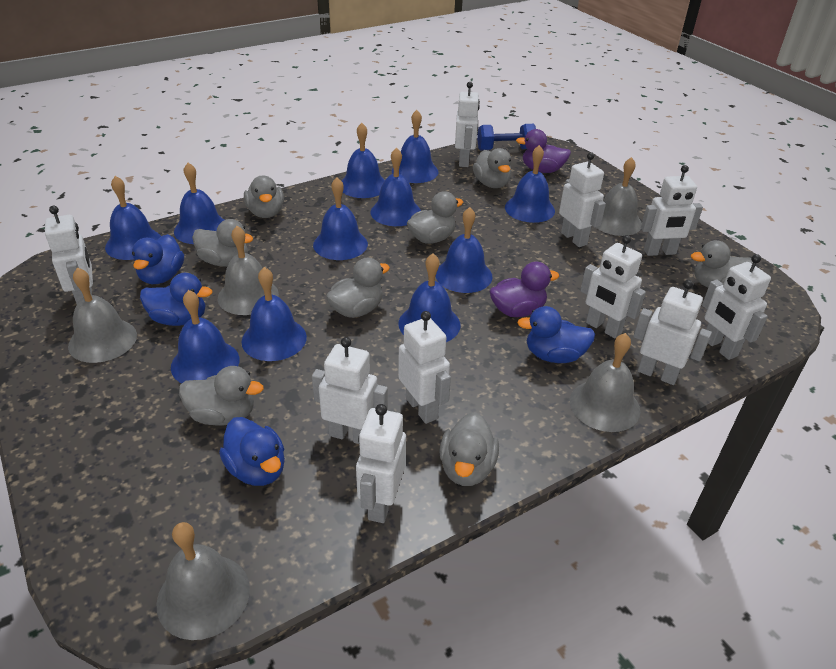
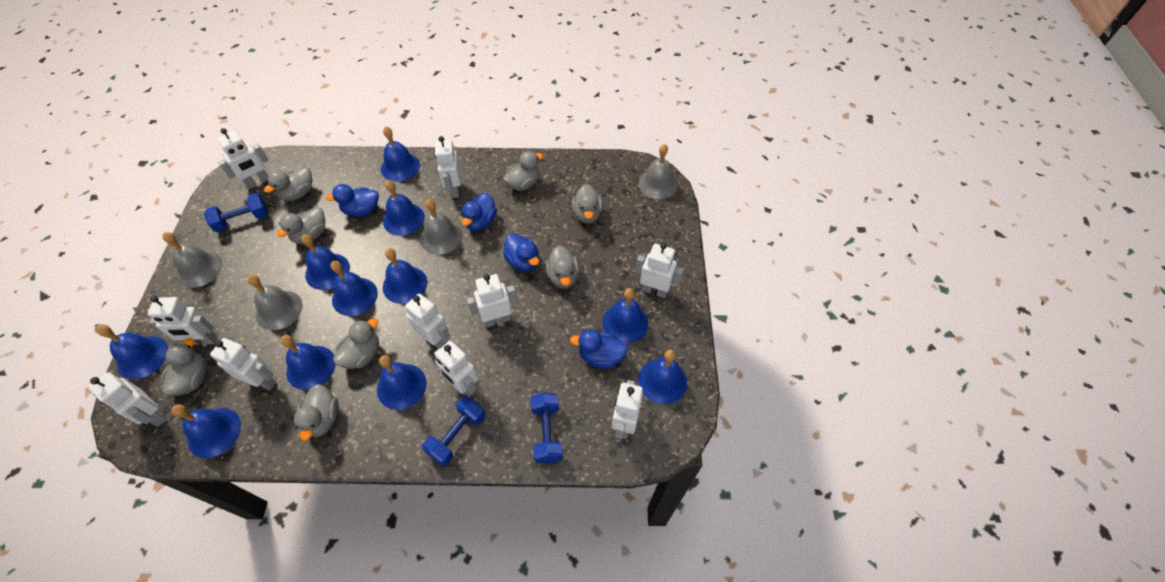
blue dumbbell: 1 -> 3
grey bell: 5 -> 4
purple duck: 2 -> 0

